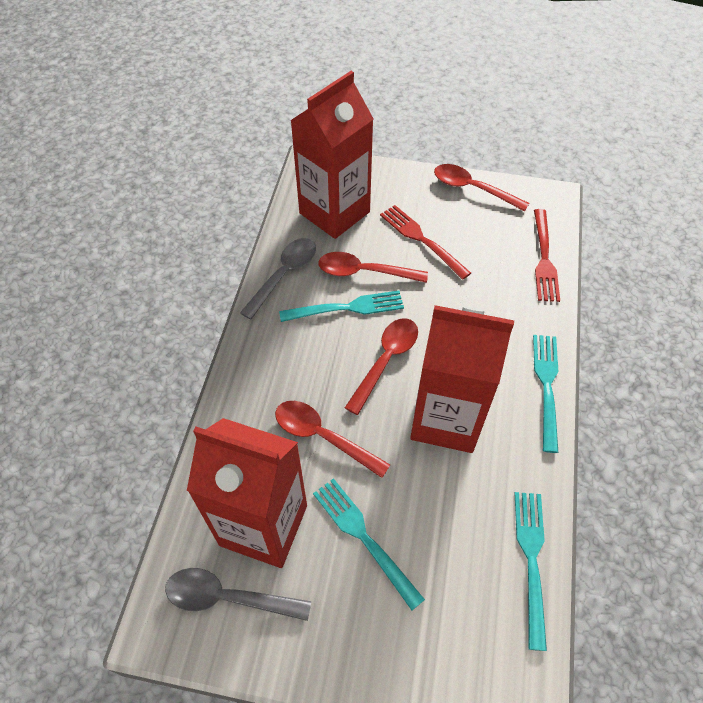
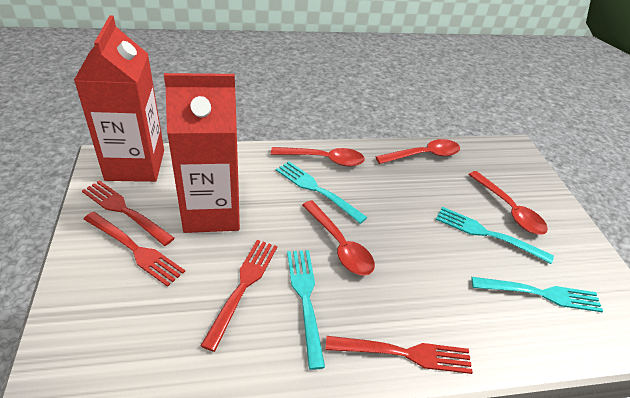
grey spoon: 2 -> 0
red carton: 3 -> 2
red fork: 2 -> 4

